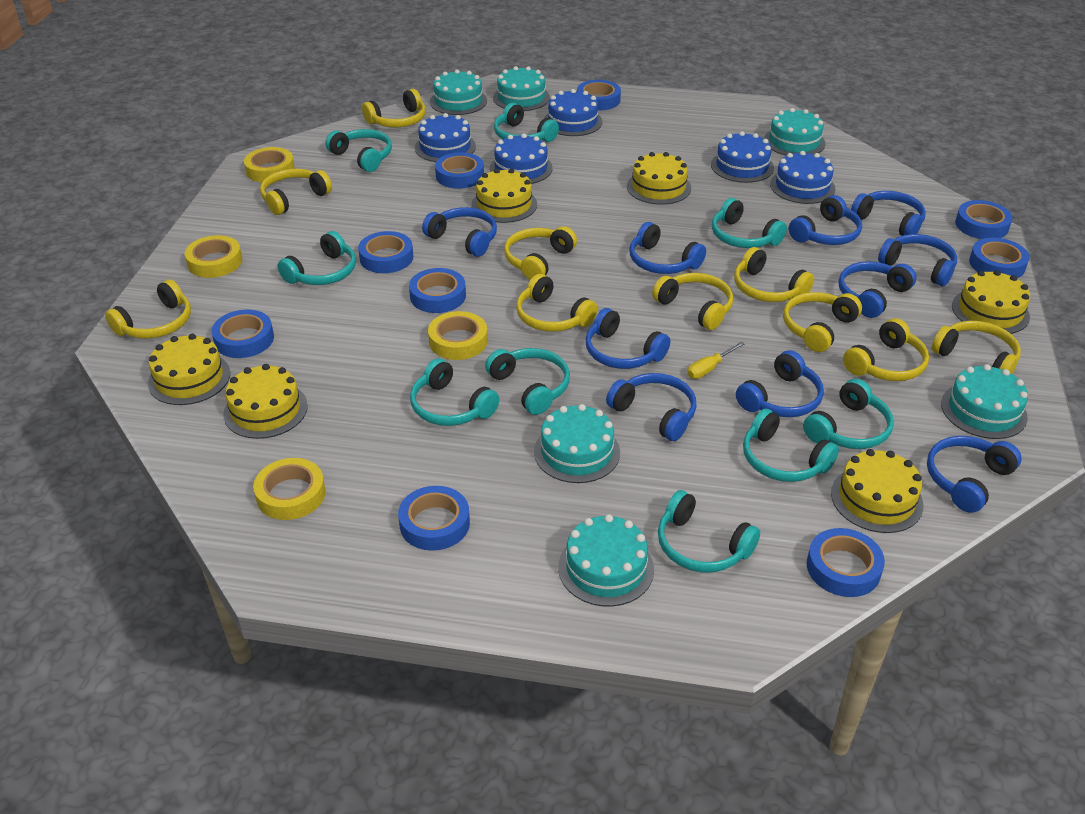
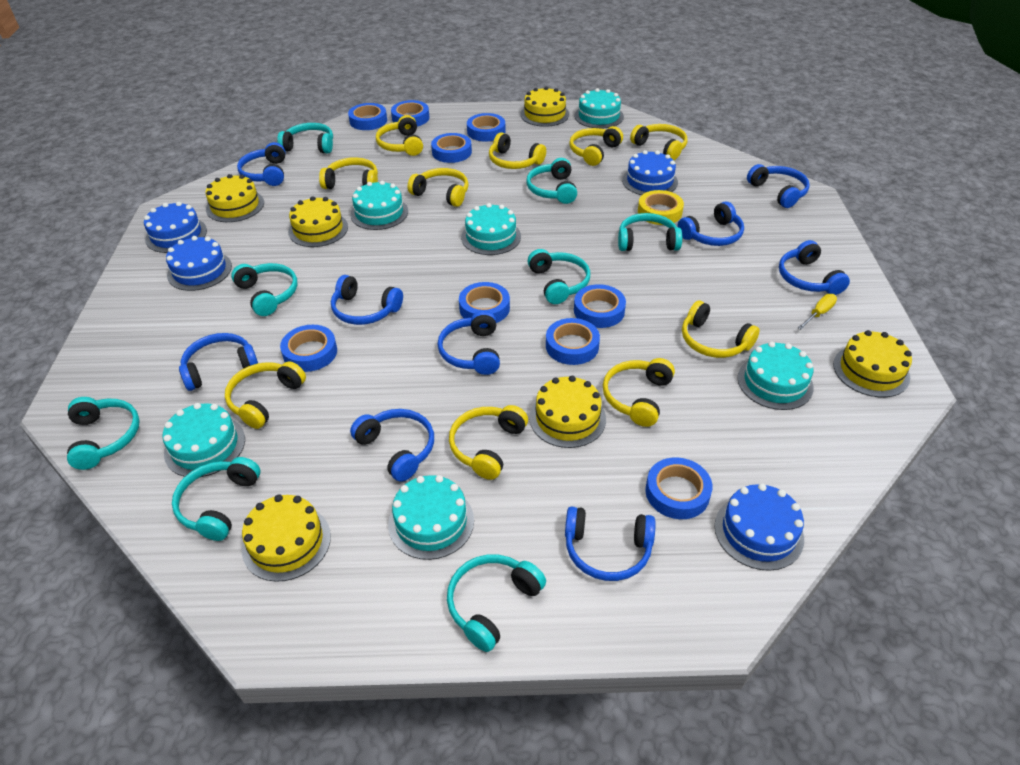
blue cake: 5 -> 4
blue headphones: 10 -> 9
turquoise headphones: 9 -> 8
yellow tape: 4 -> 1

